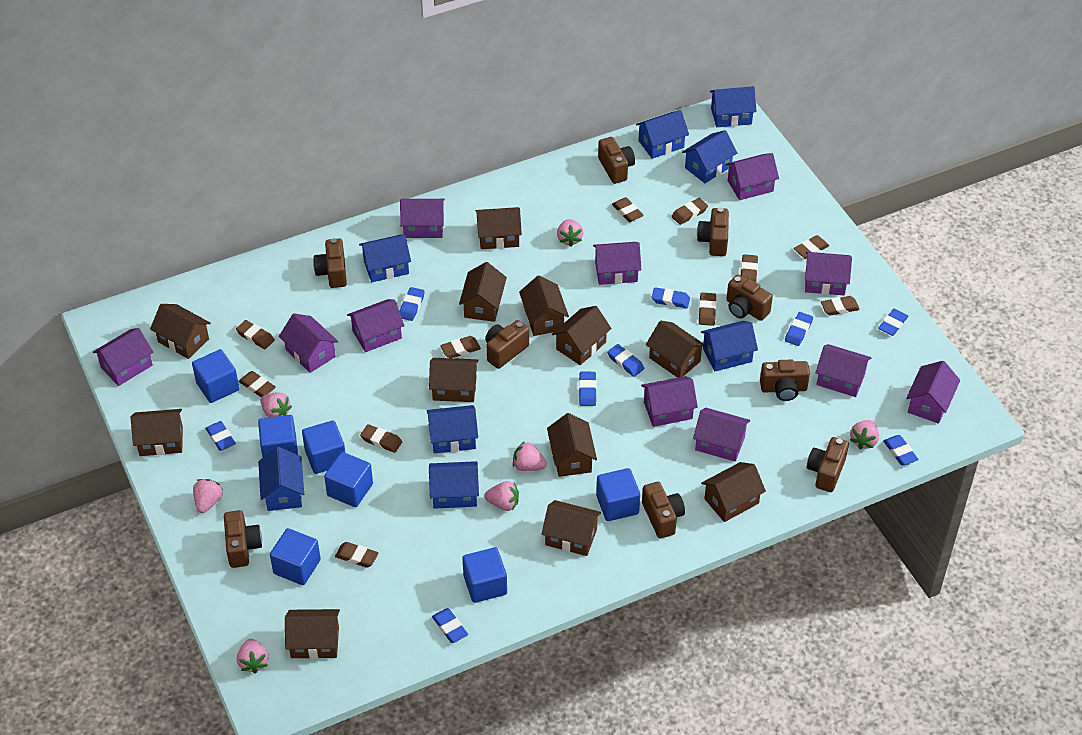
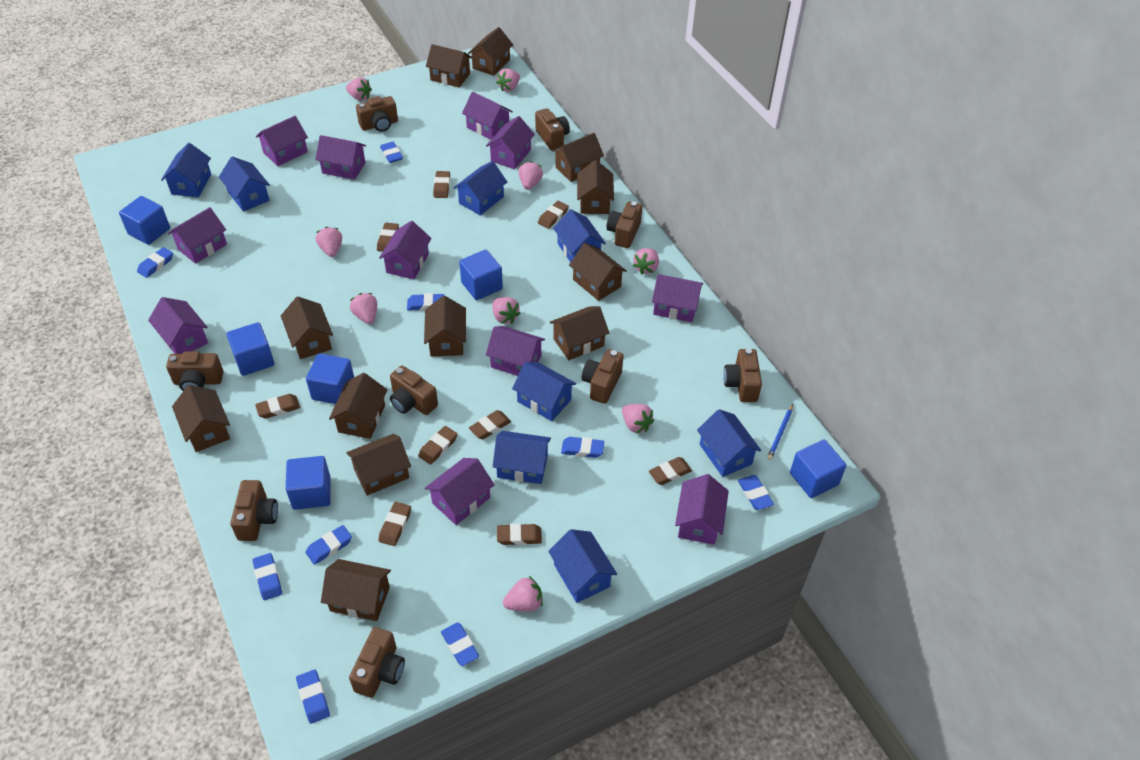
blue cube: 7 -> 6
blue pencil: 0 -> 1
brown eraser: 11 -> 9
pink strawberry: 7 -> 9

